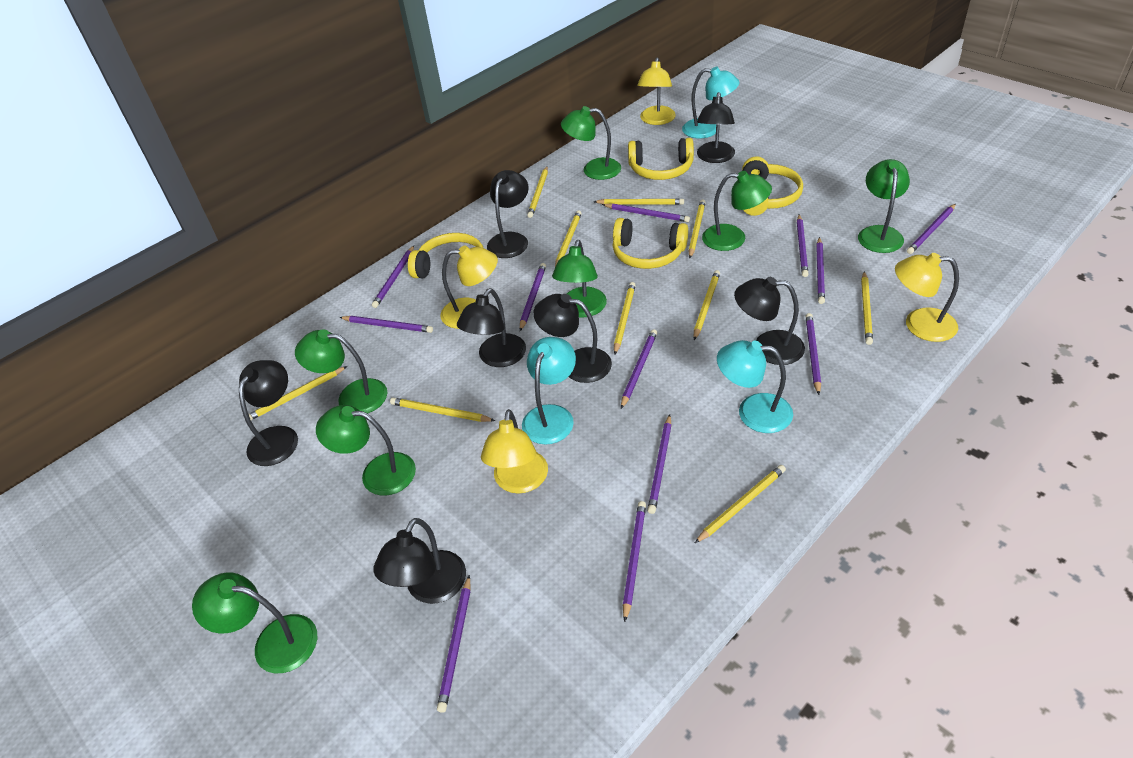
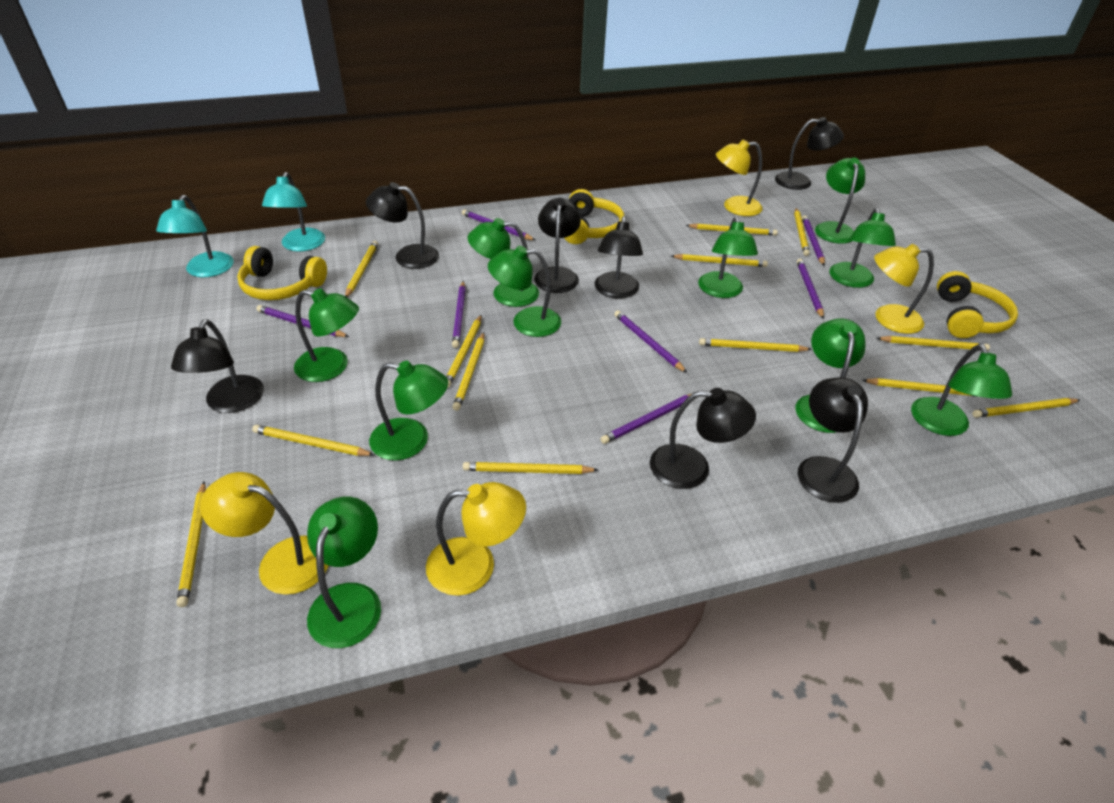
green lamp: 7 -> 10
purple pencil: 12 -> 7
turquoise lamp: 3 -> 2
yellow headphones: 4 -> 3
yellow pencil: 10 -> 13

